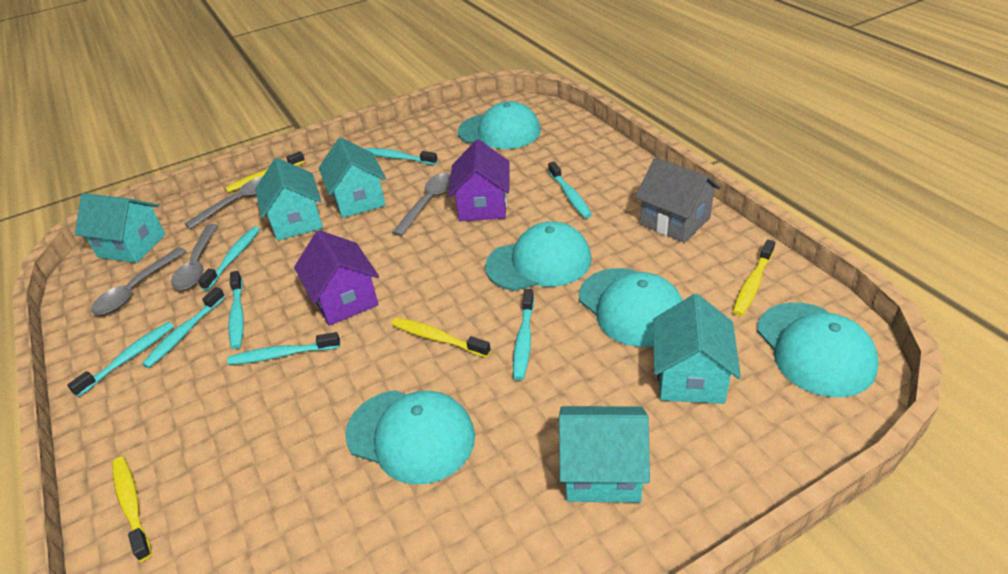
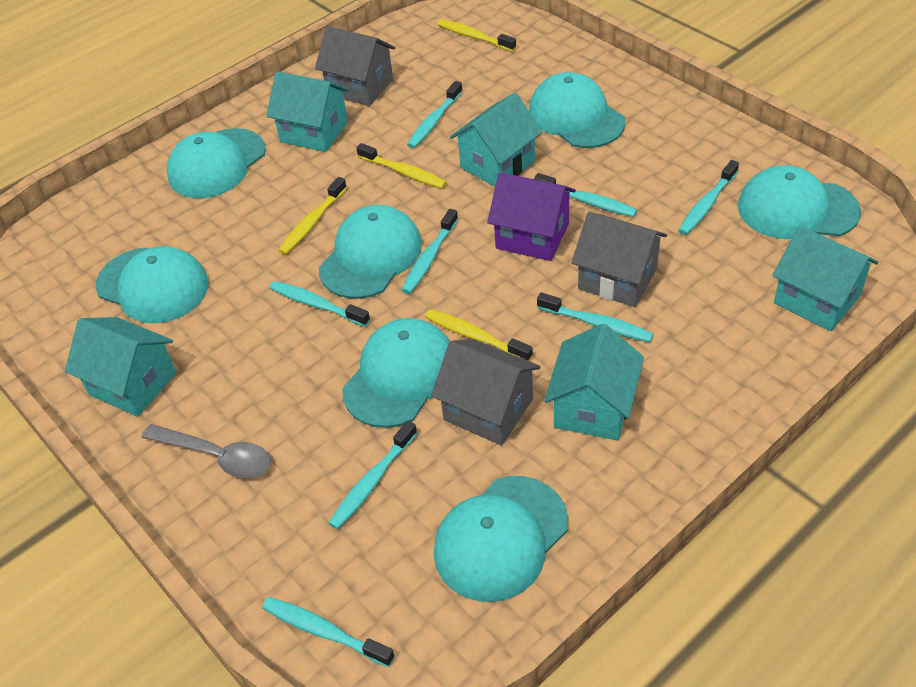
grey house: 1 -> 3
grey spoon: 4 -> 1
purple house: 2 -> 1
turquoise cap: 5 -> 7

